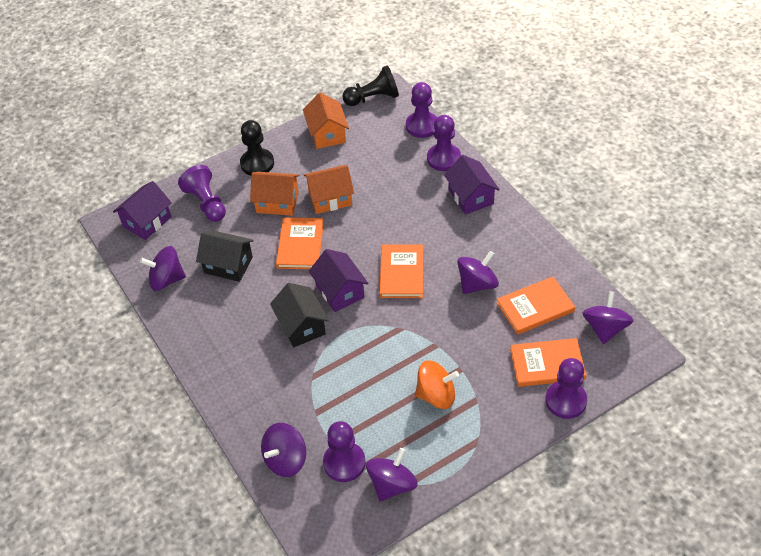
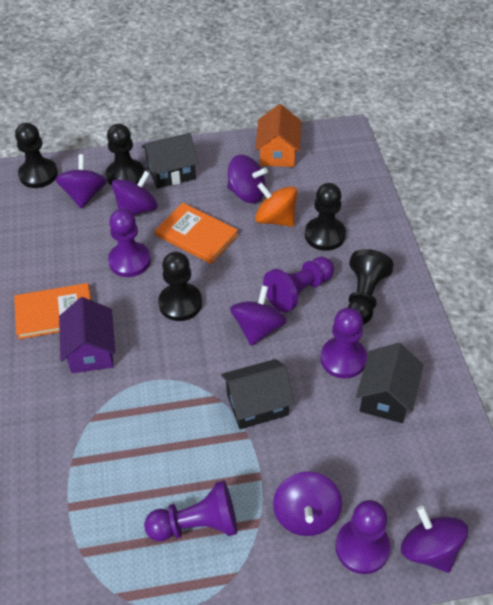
black house: 2 -> 3
black pawn: 2 -> 5
orange book: 4 -> 2
orange house: 3 -> 1
purple house: 3 -> 1
purple spinning top: 5 -> 6

